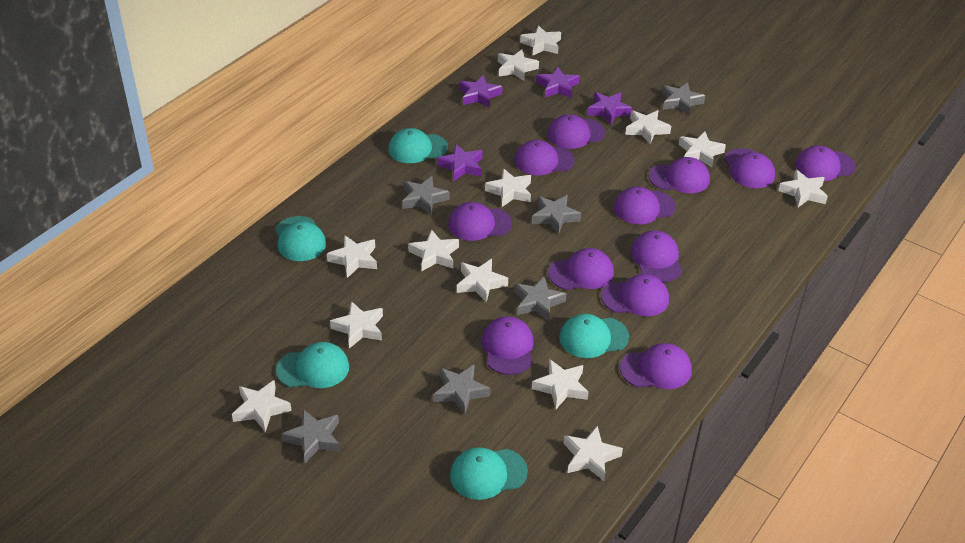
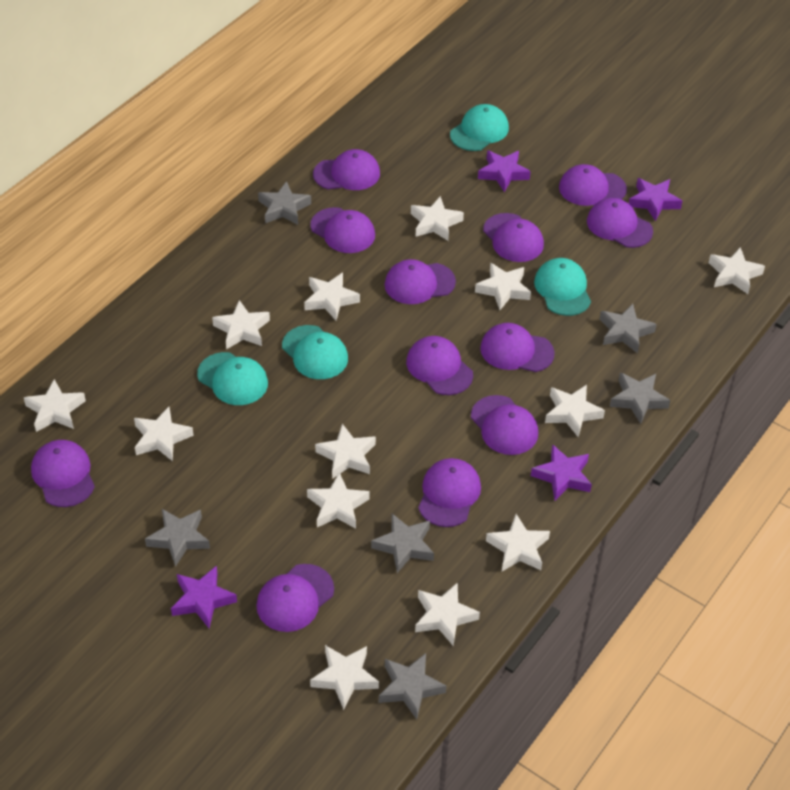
turquoise cap: 5 -> 4

